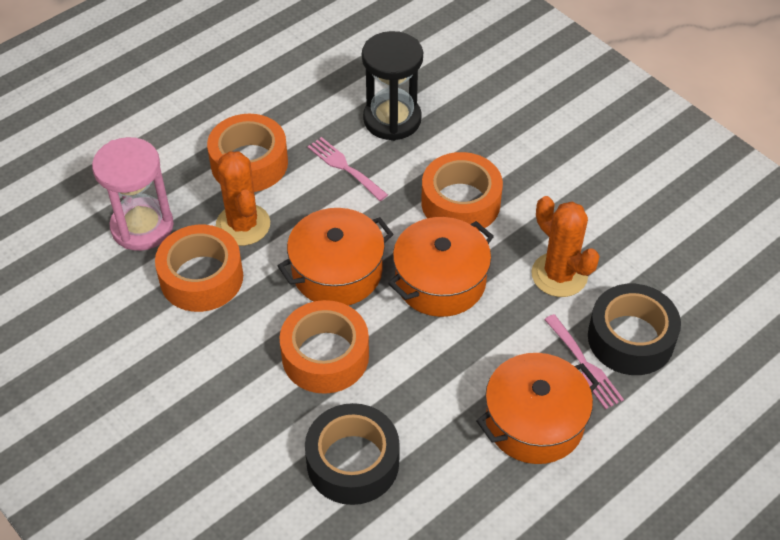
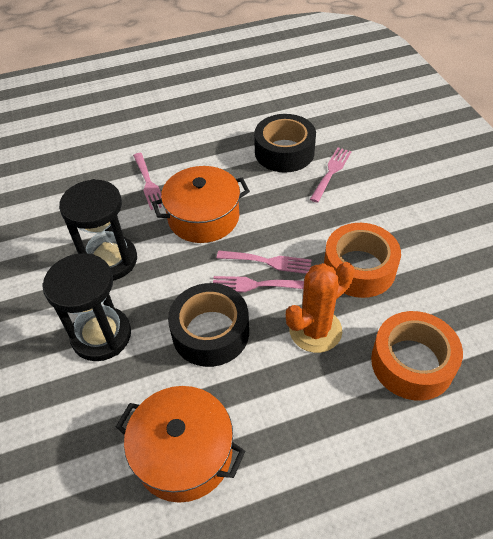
black hourglass: 1 -> 2
orange cactus: 2 -> 1
orange pot: 3 -> 2
orange tape: 4 -> 2
pink fork: 2 -> 4
pink hourglass: 1 -> 0

